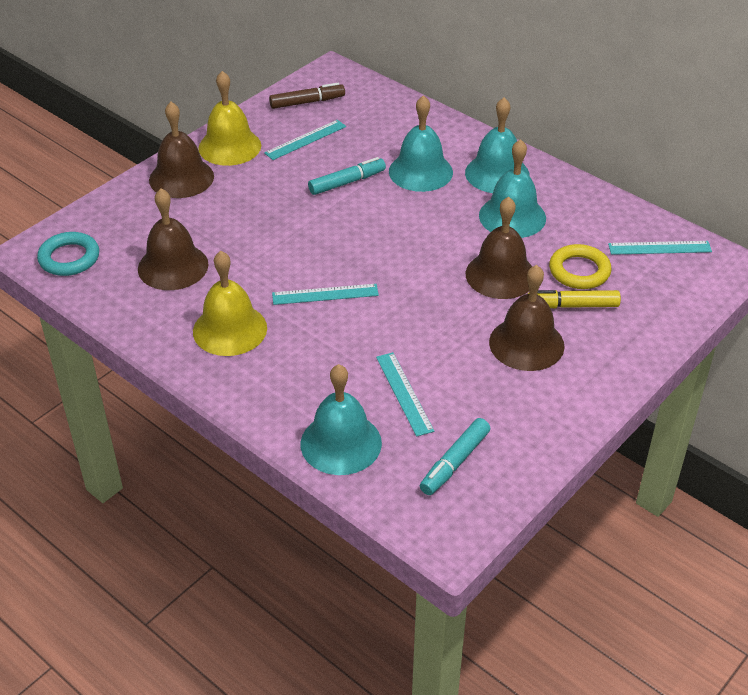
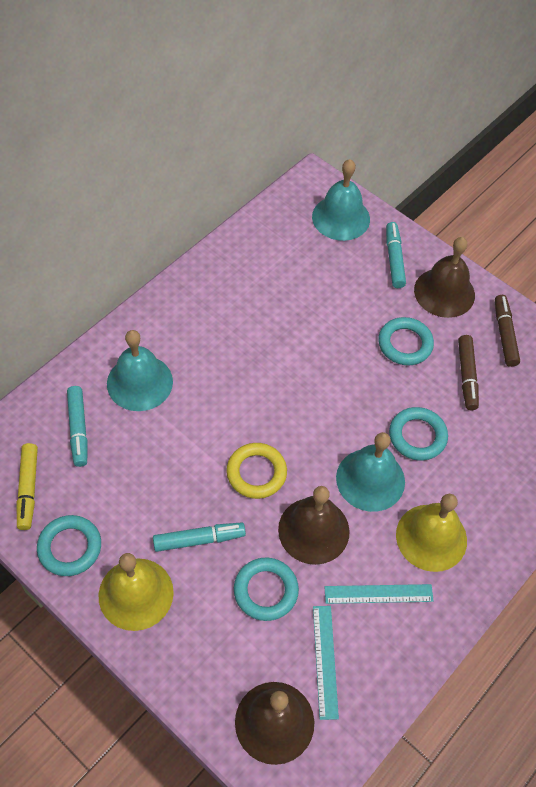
brown bell: 4 -> 3
brown marker: 1 -> 2
turquoise bell: 4 -> 3
turquoise marker: 2 -> 3
turquoise ring: 1 -> 4
turquoise ruler: 4 -> 2

